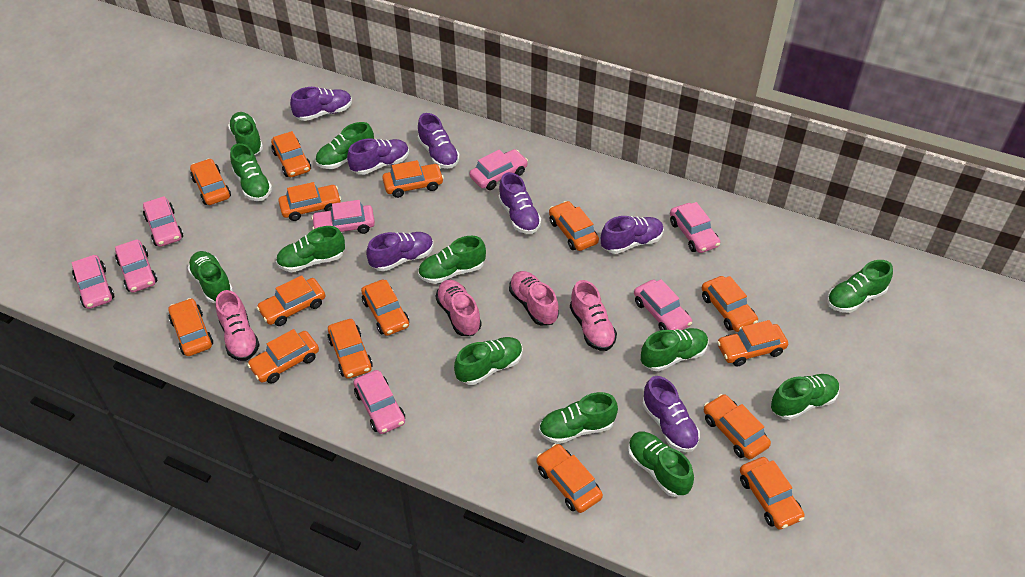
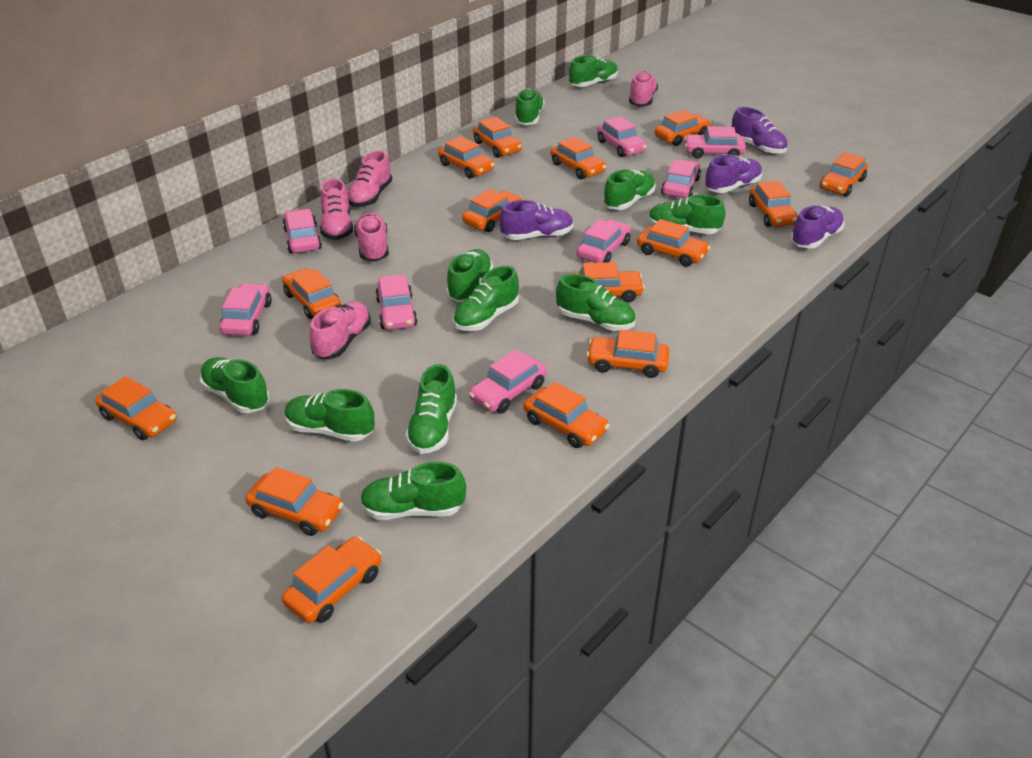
green shoe: 12 -> 11
pink shoe: 4 -> 5
purple shoe: 7 -> 4

